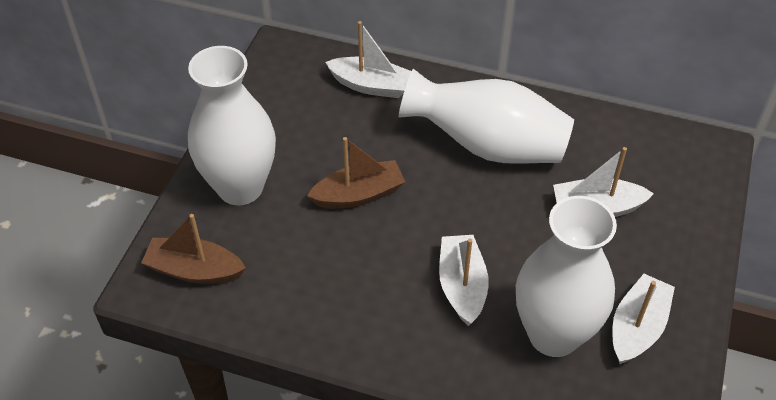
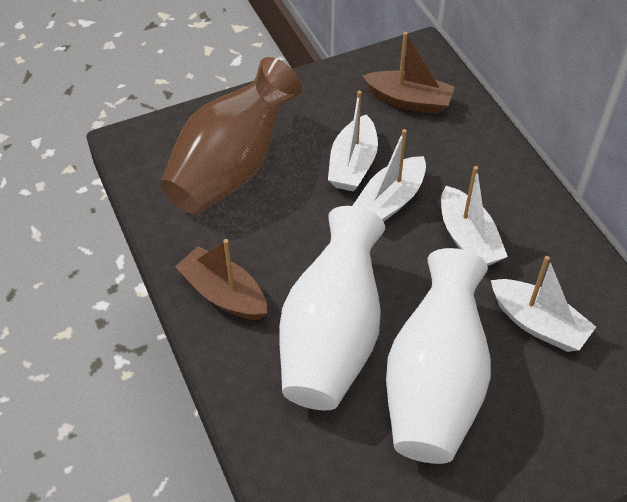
brown vase: 0 -> 1
white vase: 3 -> 2

